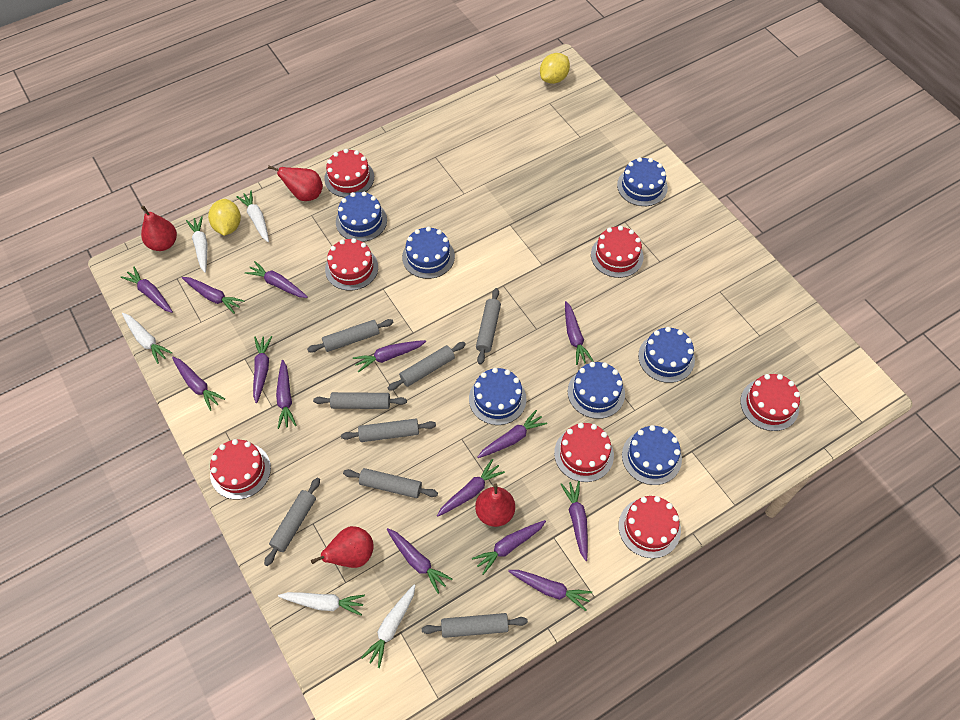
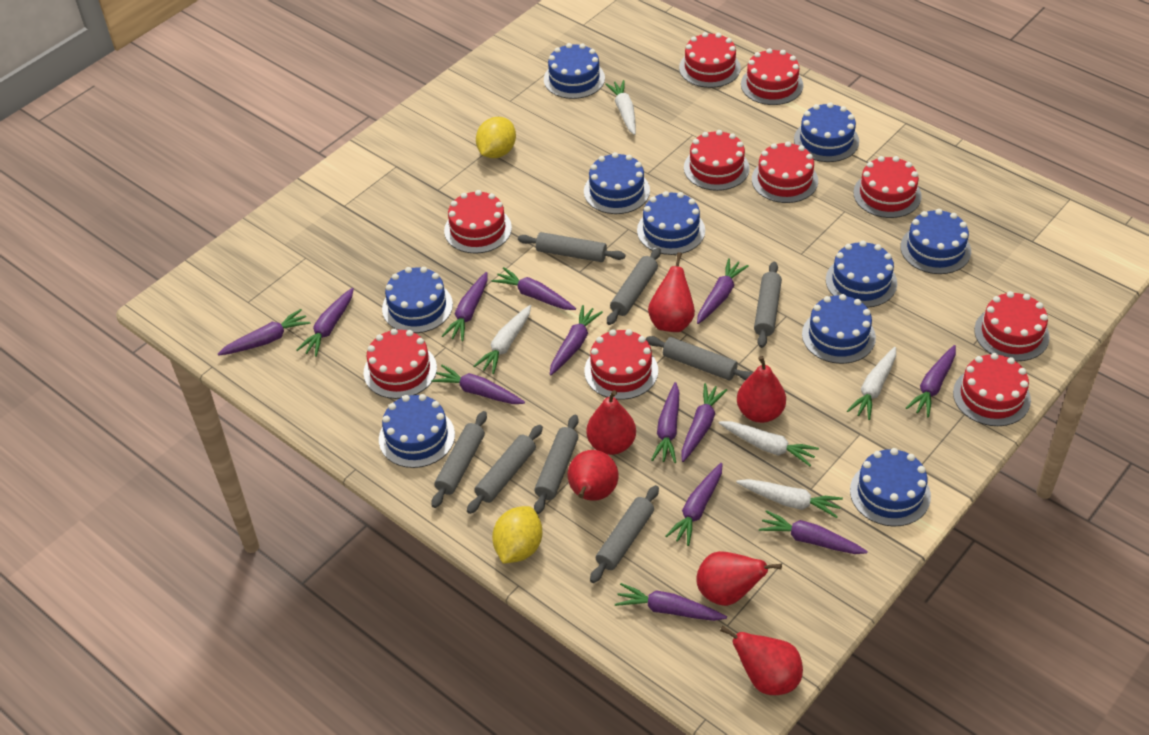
blue cake: 7 -> 10
purple carrot: 14 -> 13
red cake: 7 -> 10
red pear: 4 -> 6

